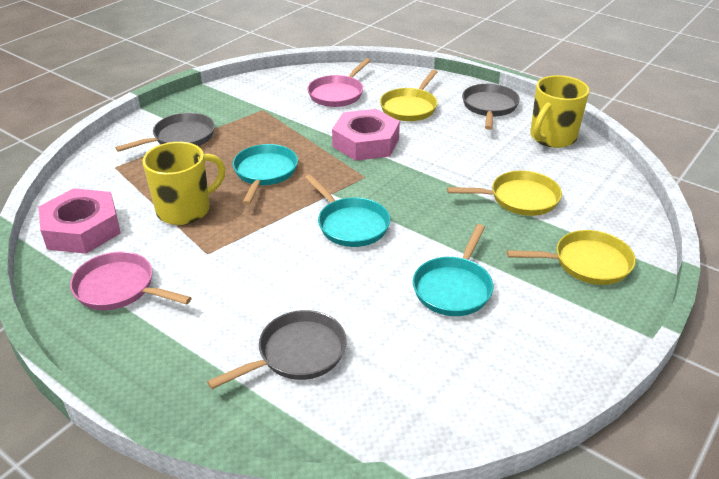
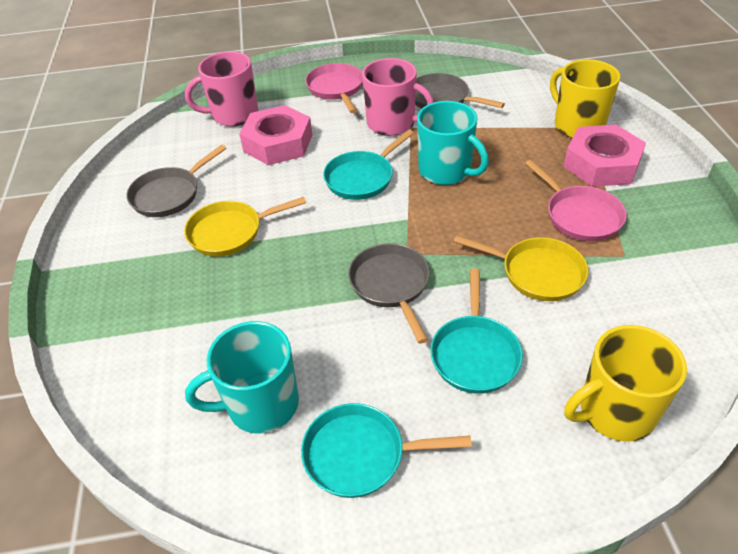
pink mug: 0 -> 2
turquoise mug: 0 -> 2
yellow pan: 3 -> 2

